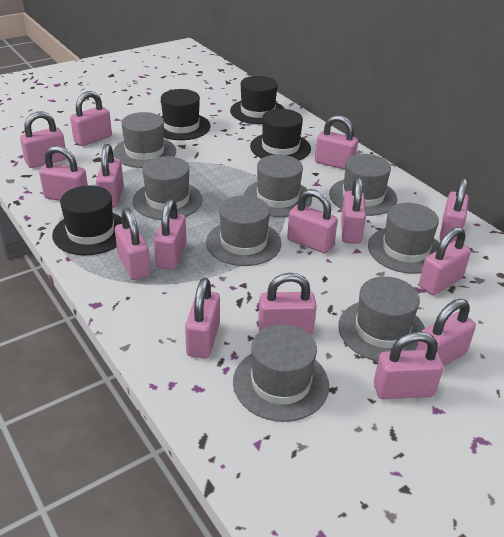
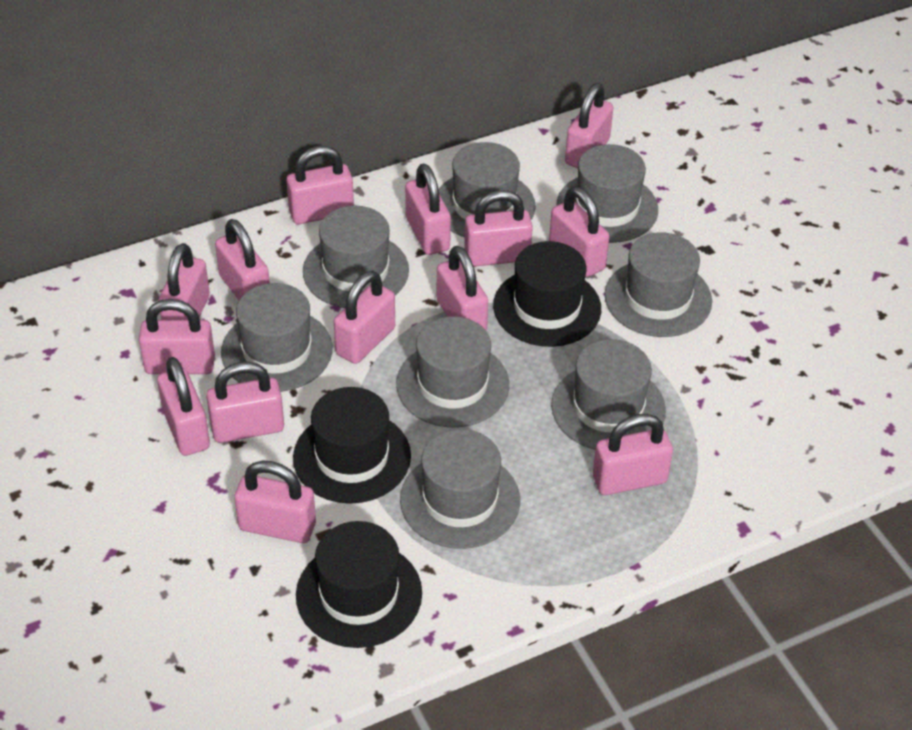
black hat: 4 -> 3
pink padlock: 15 -> 14

